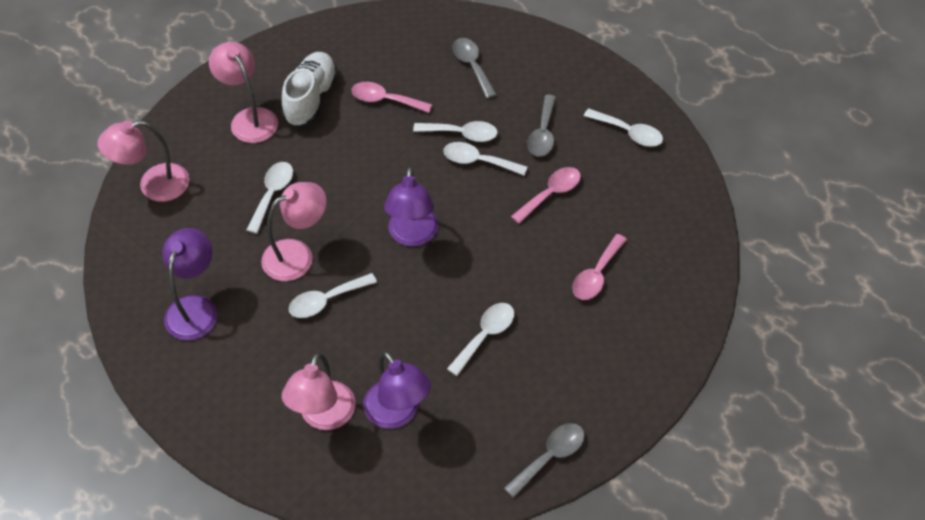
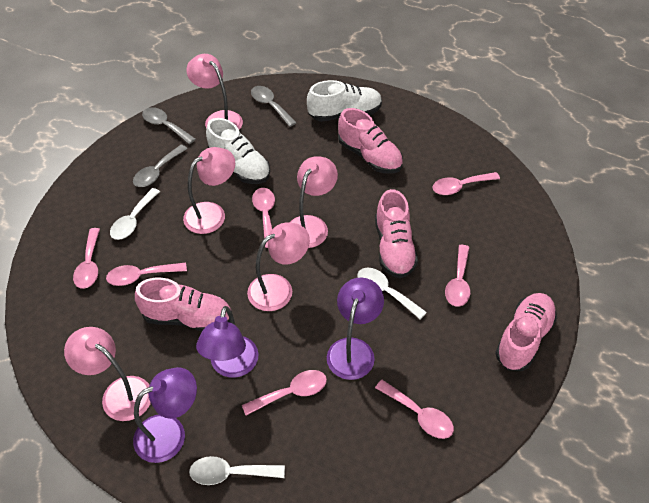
pink lamp: 4 -> 5
pink shoe: 0 -> 4
pink spoon: 3 -> 7
white shoe: 1 -> 2
white spoon: 6 -> 3

